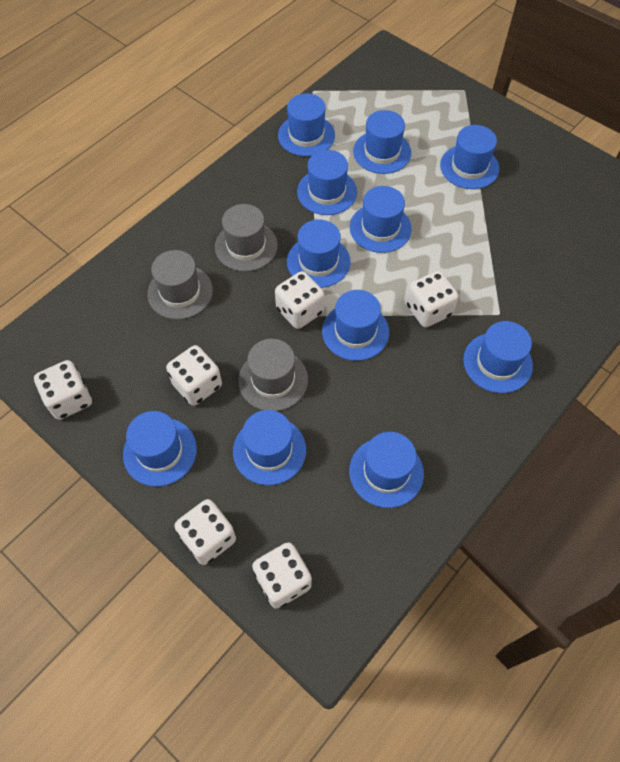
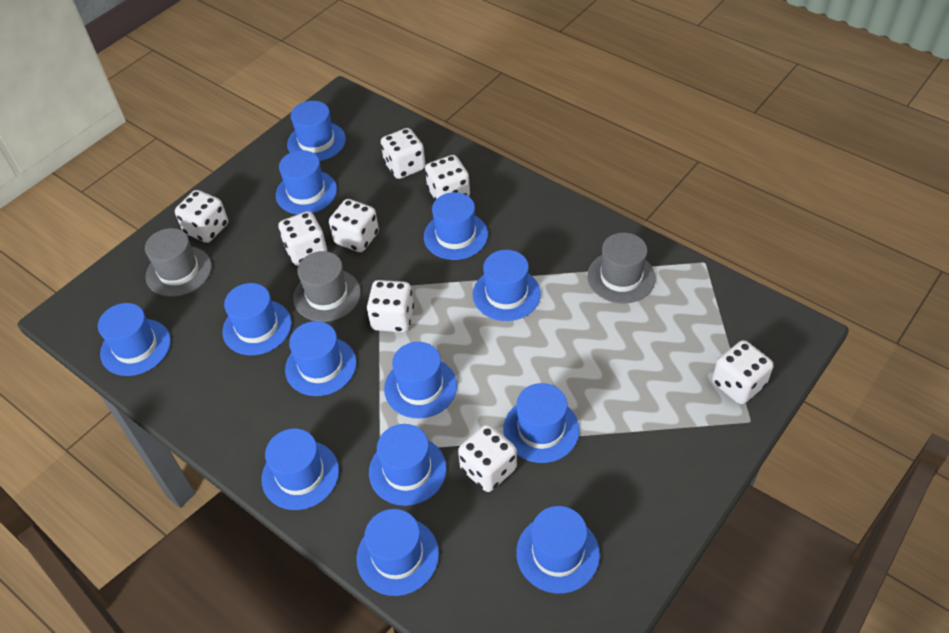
blue hat: 11 -> 13
white dice: 6 -> 8

